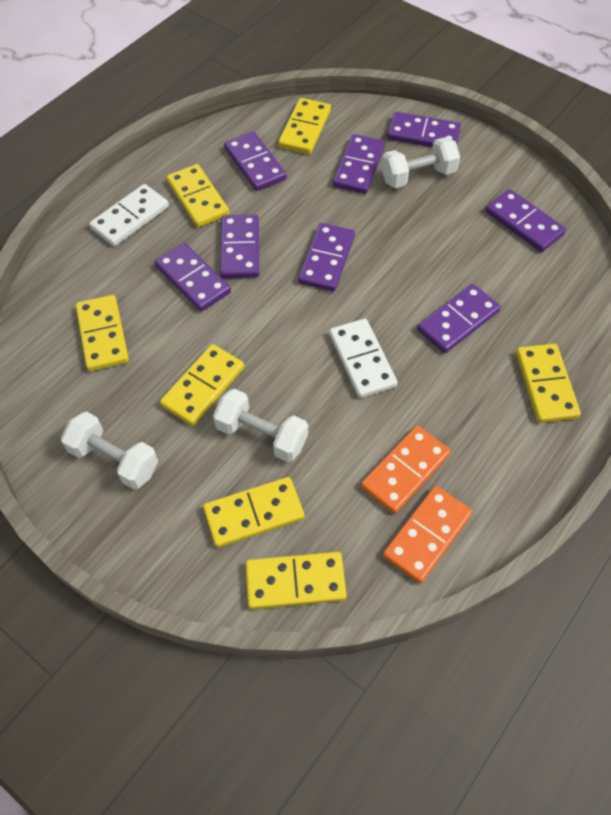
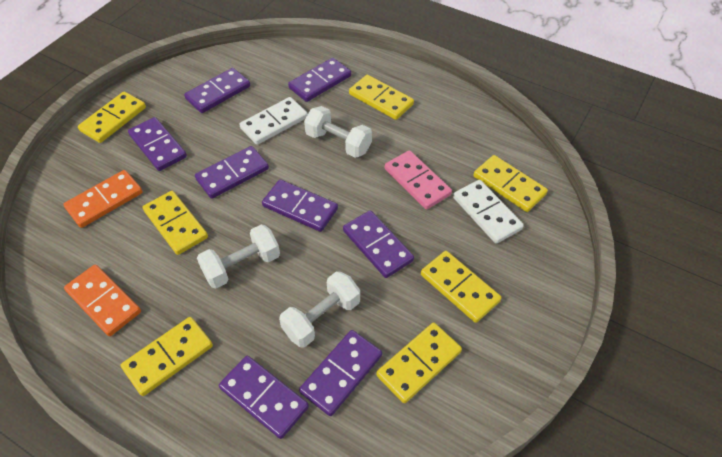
pink domino: 0 -> 1

